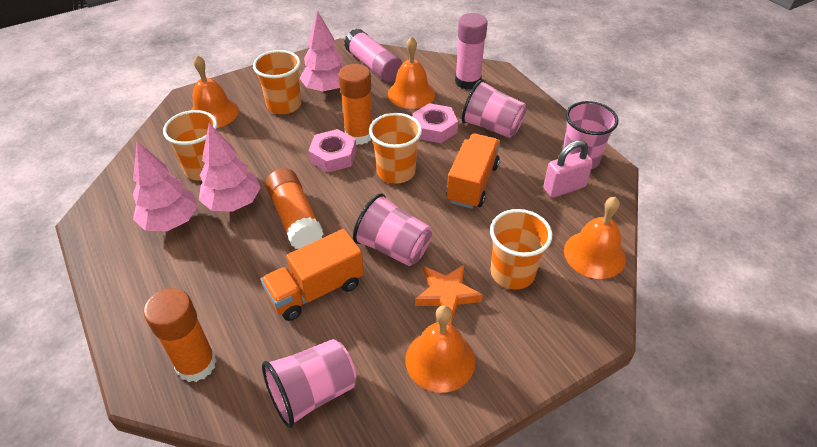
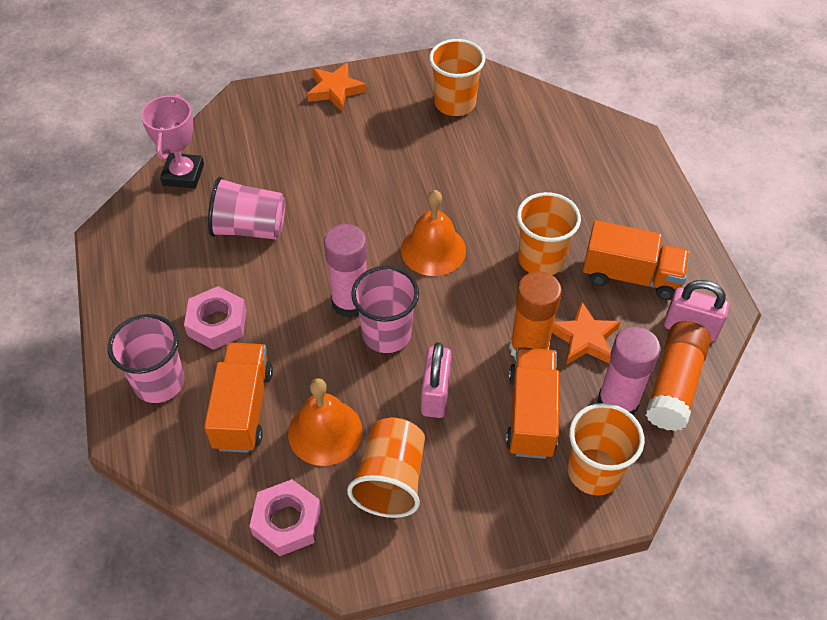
orange bell: 4 -> 2
orange glue stick: 3 -> 2
orange star: 1 -> 2
orange truck: 2 -> 3
pink cup: 4 -> 3
pink padlock: 1 -> 2
pink tree: 3 -> 0
pink trophy: 0 -> 1

